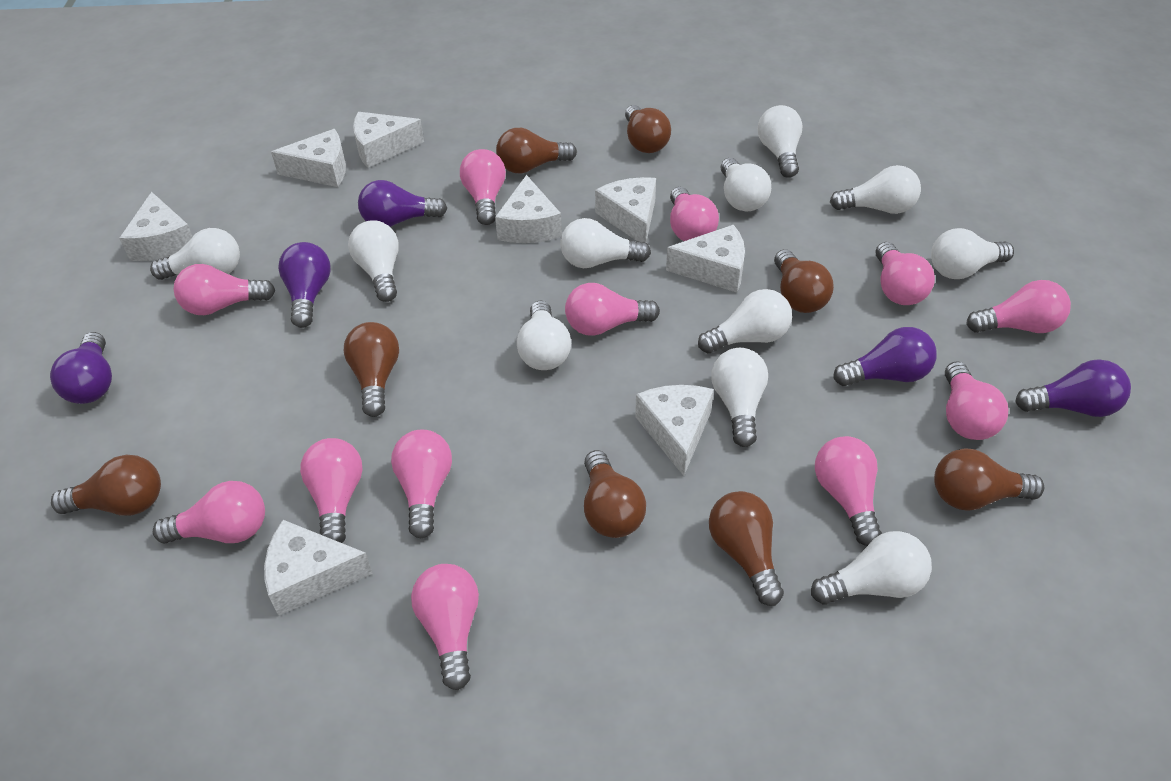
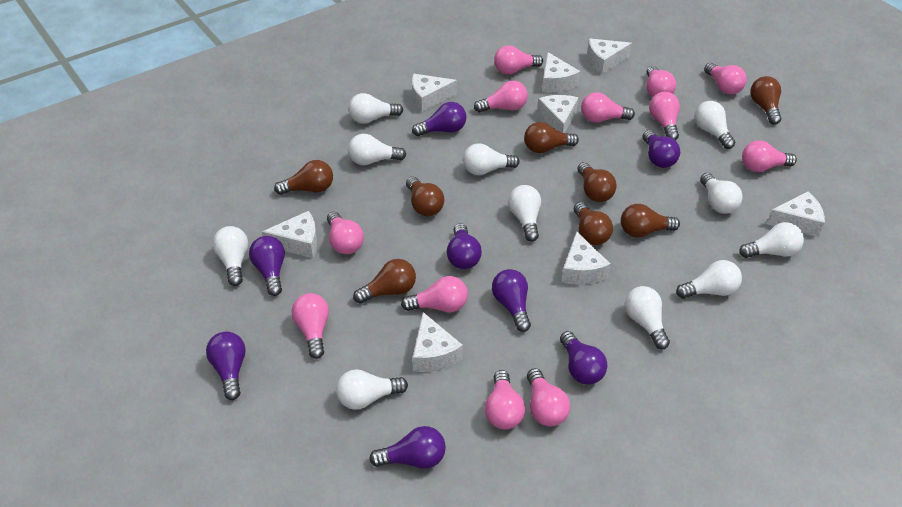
purple light bulb: 5 -> 8

